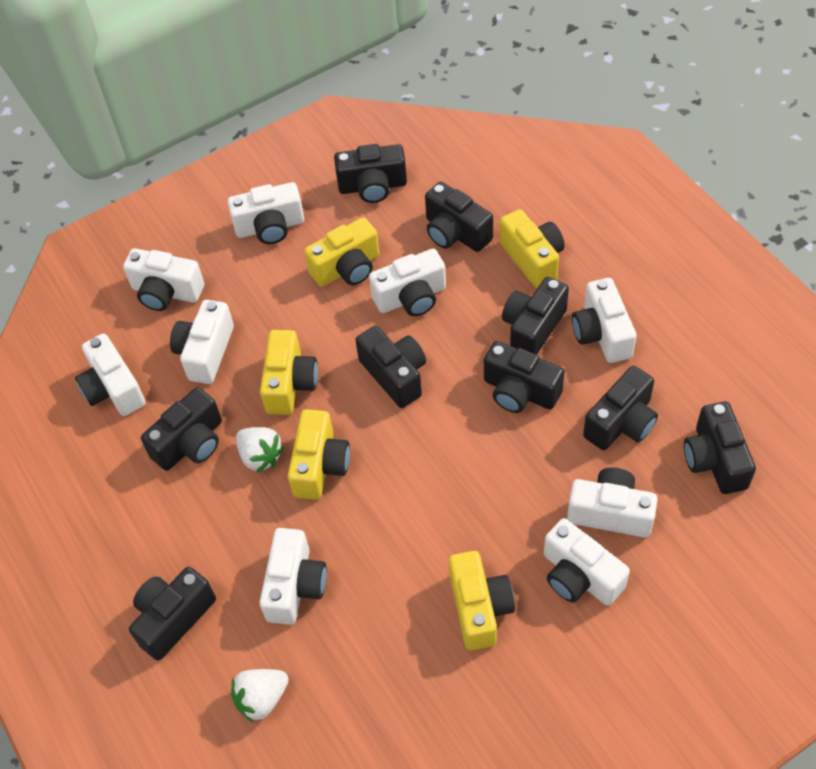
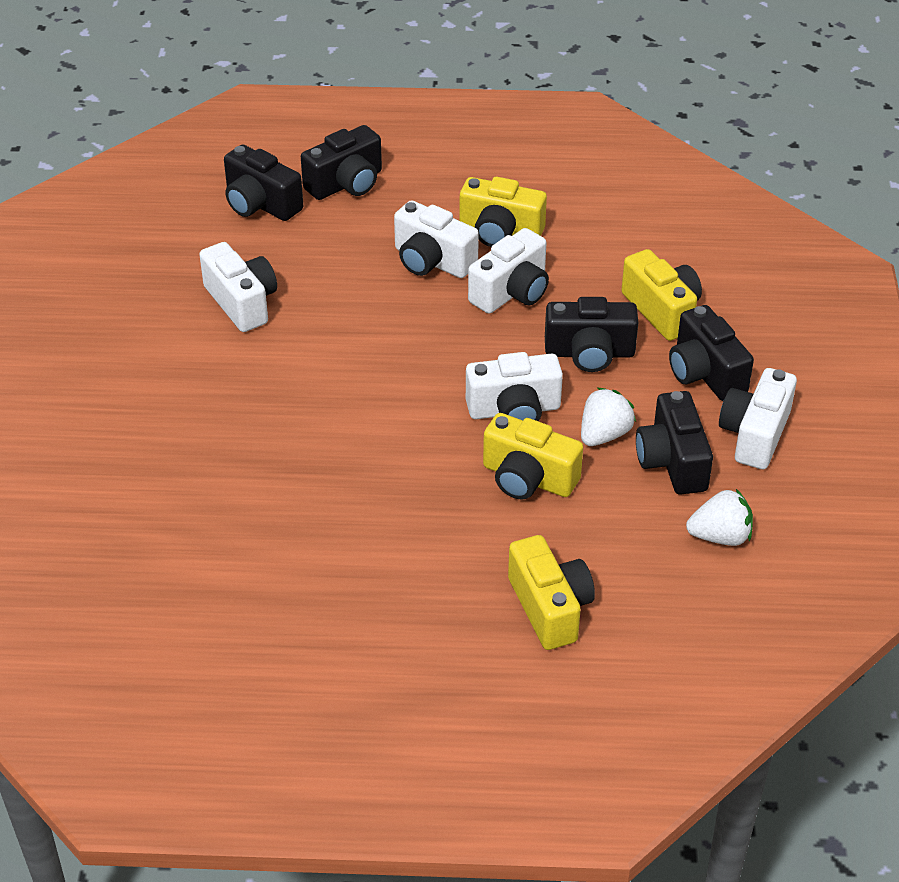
black camera: 9 -> 5
white camera: 9 -> 5
yellow camera: 5 -> 4

